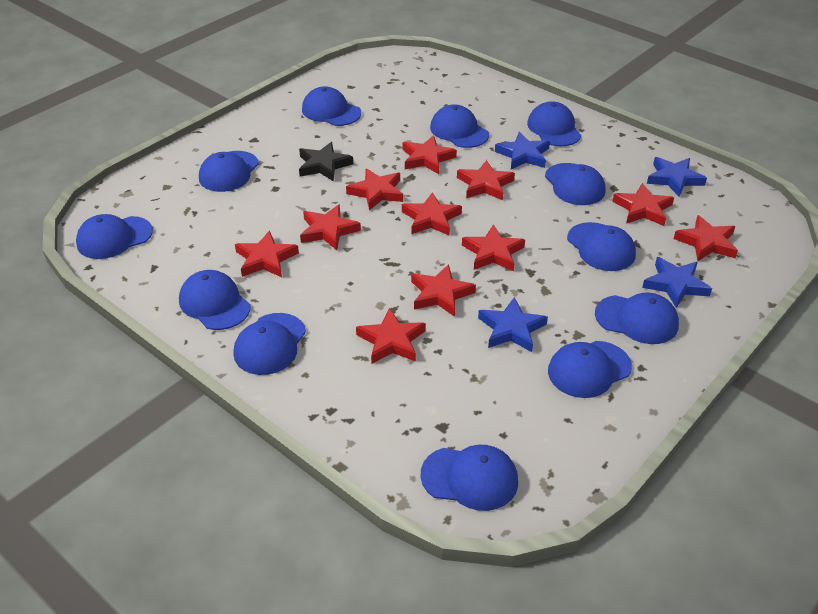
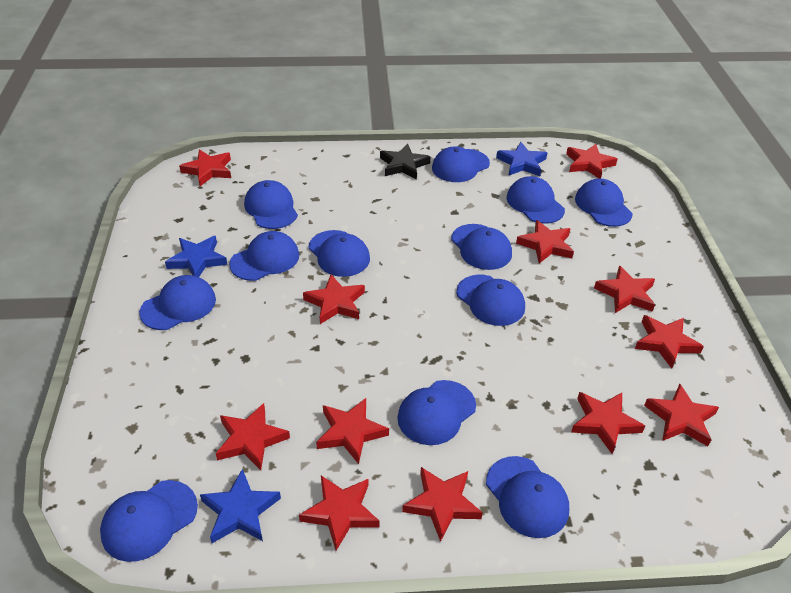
blue star: 4 -> 3
red star: 11 -> 12

